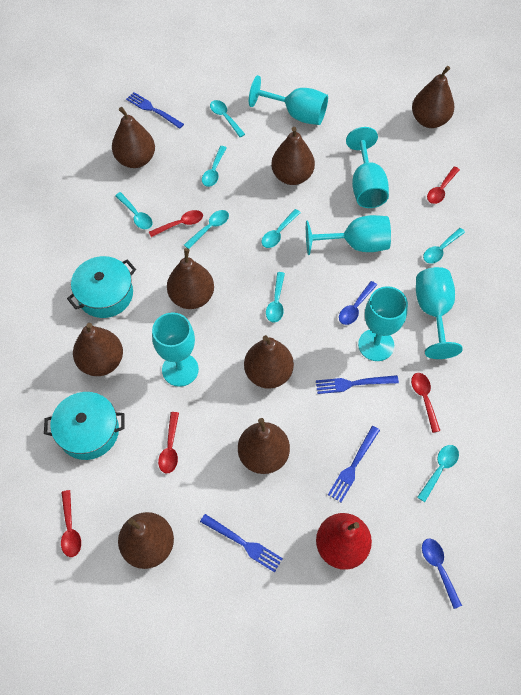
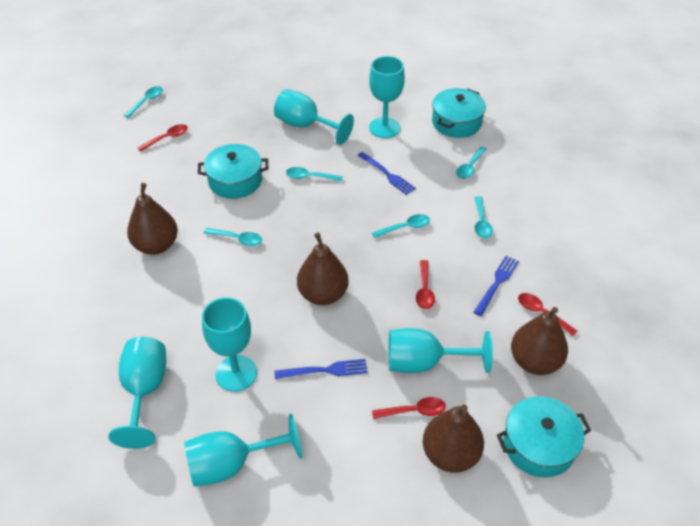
blue fork: 4 -> 3
blue spoon: 2 -> 0
brown pear: 8 -> 4
red pear: 1 -> 0
red spoon: 5 -> 4
turquoise pot: 2 -> 3
turquoise spoon: 8 -> 6

